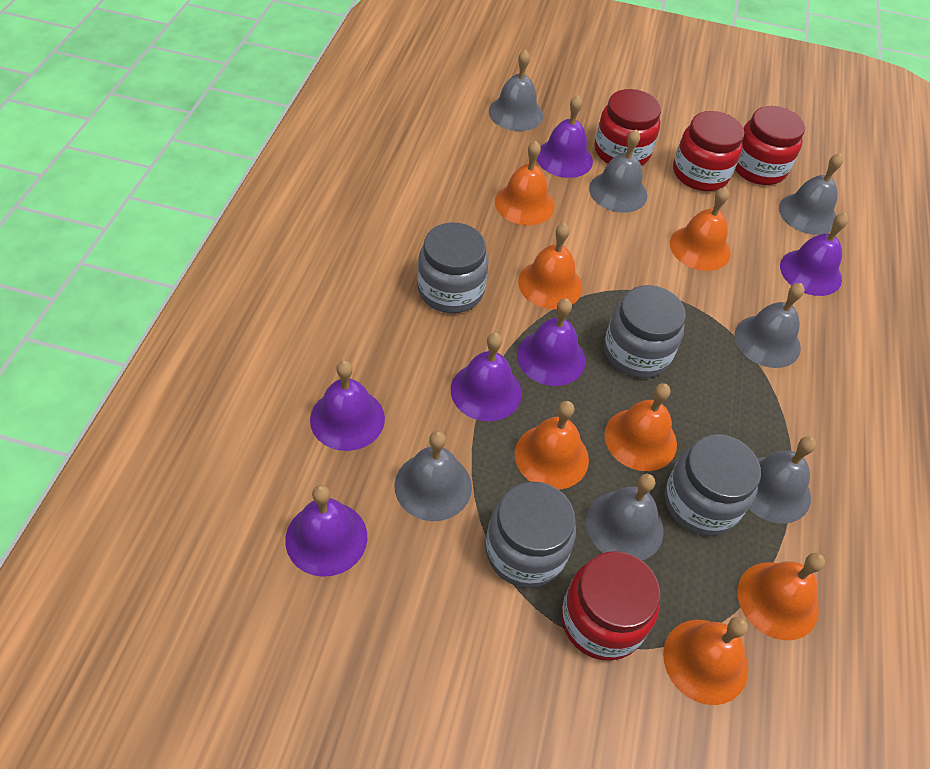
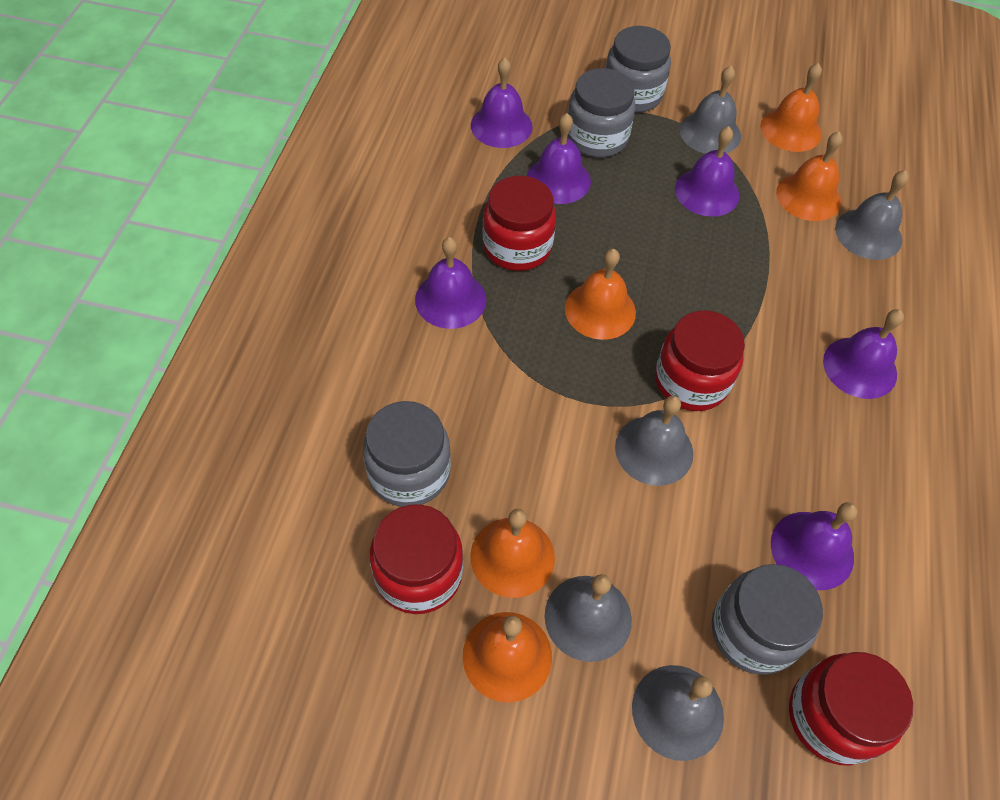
grey bell: 7 -> 5
orange bell: 7 -> 5

